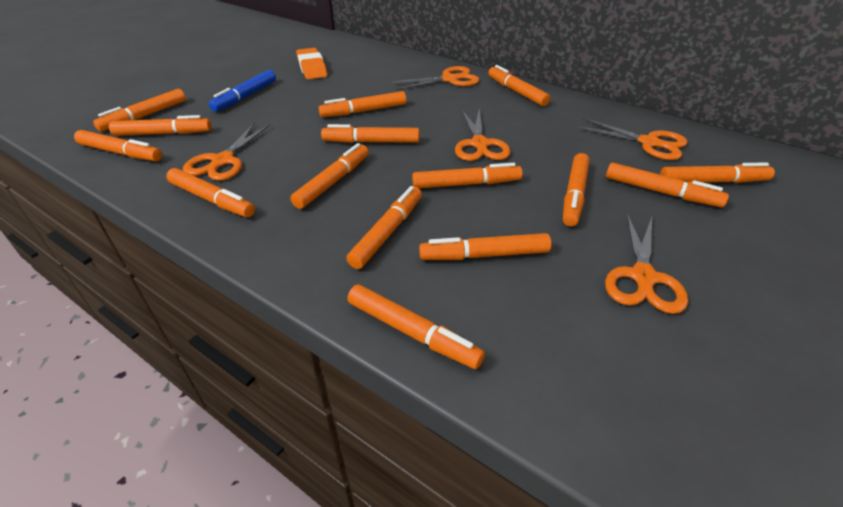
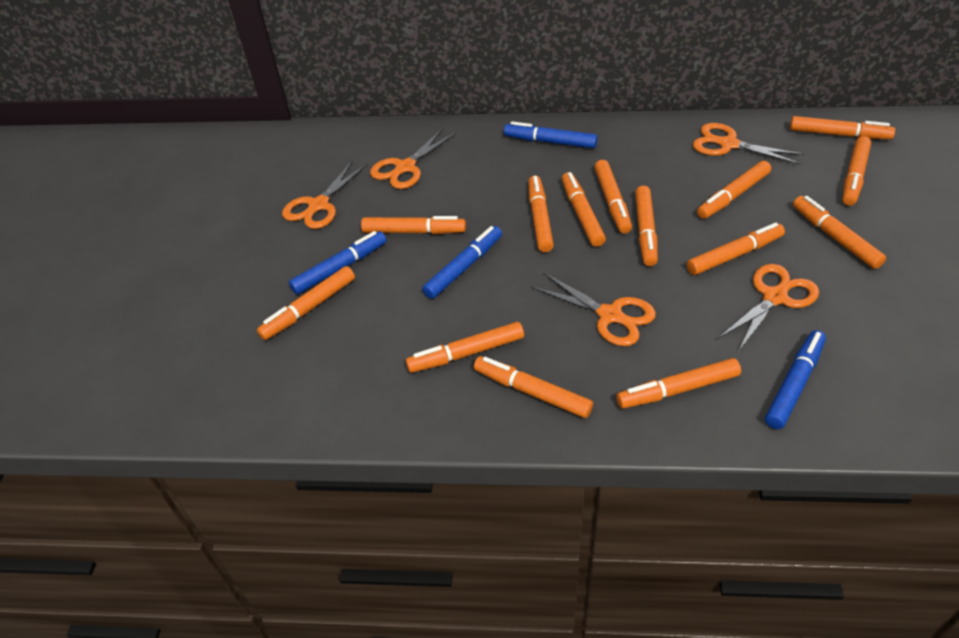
blue marker: 1 -> 4
orange eraser: 1 -> 0
orange marker: 15 -> 14

